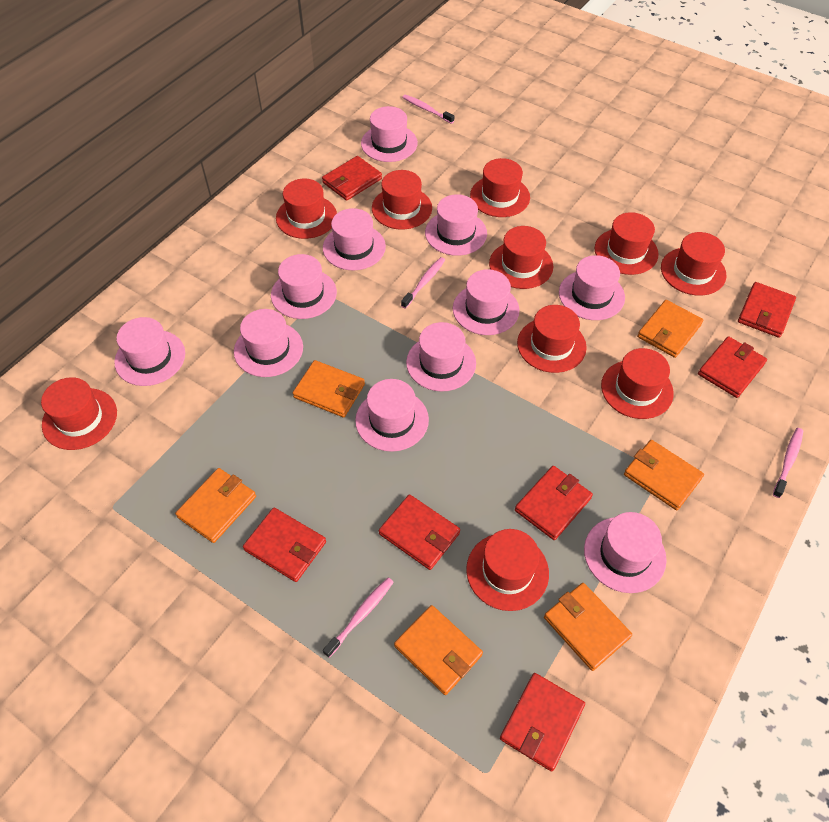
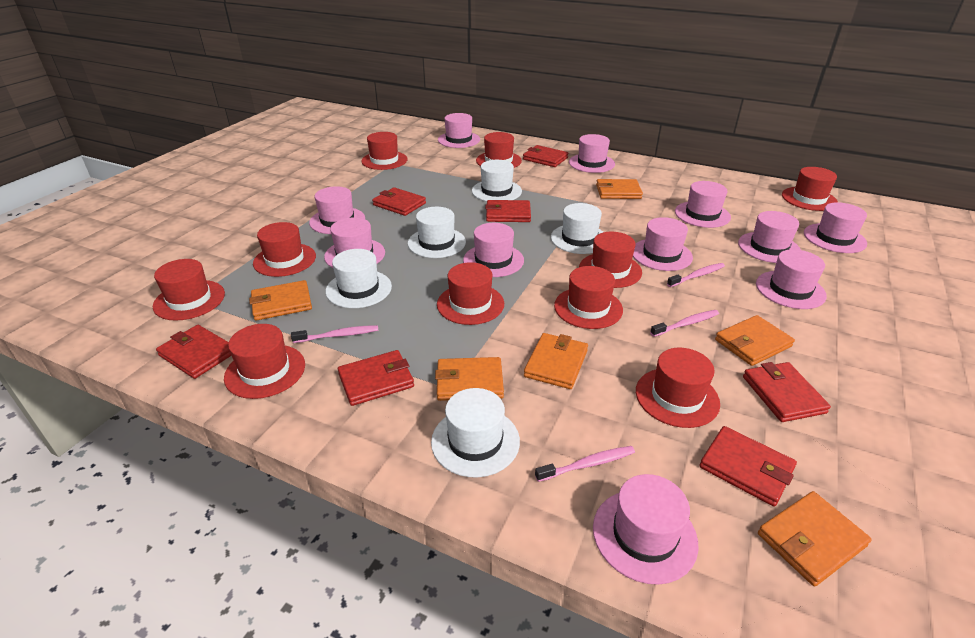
white hat: 0 -> 5

